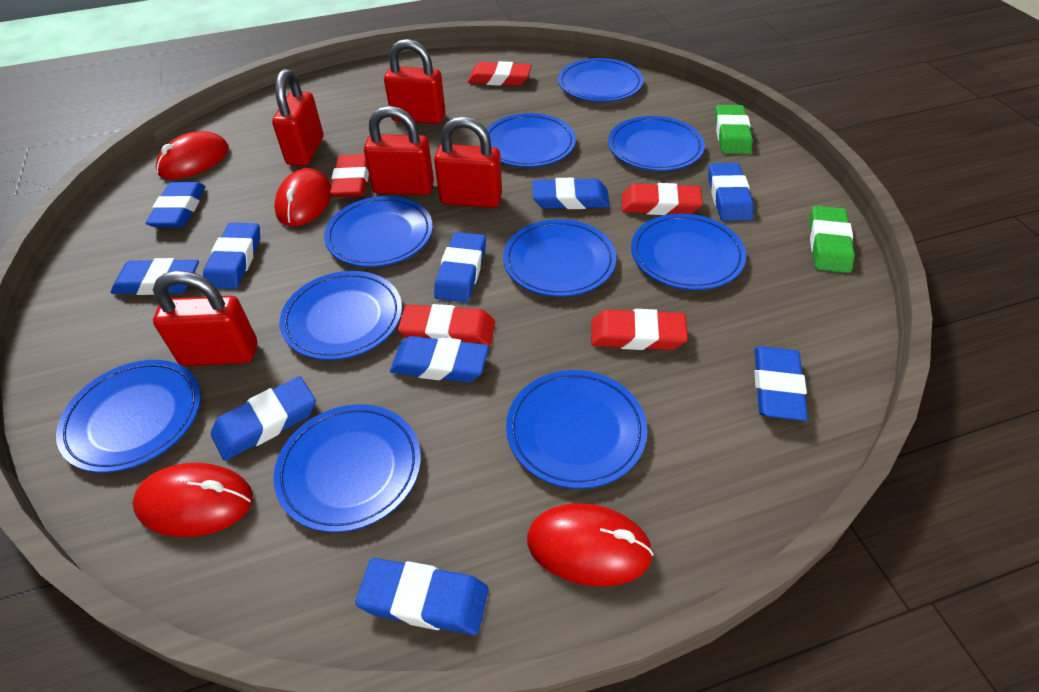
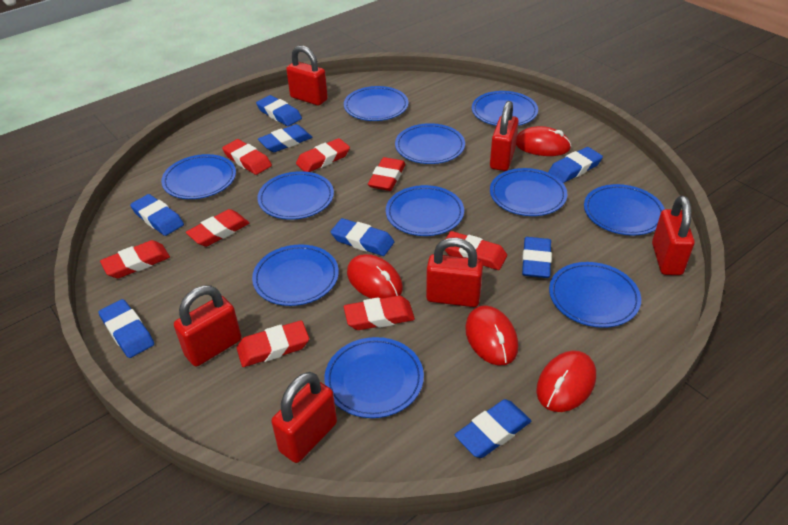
blue eraser: 10 -> 8
blue plate: 10 -> 11
green eraser: 2 -> 0
red eraser: 5 -> 8
red padlock: 5 -> 6

